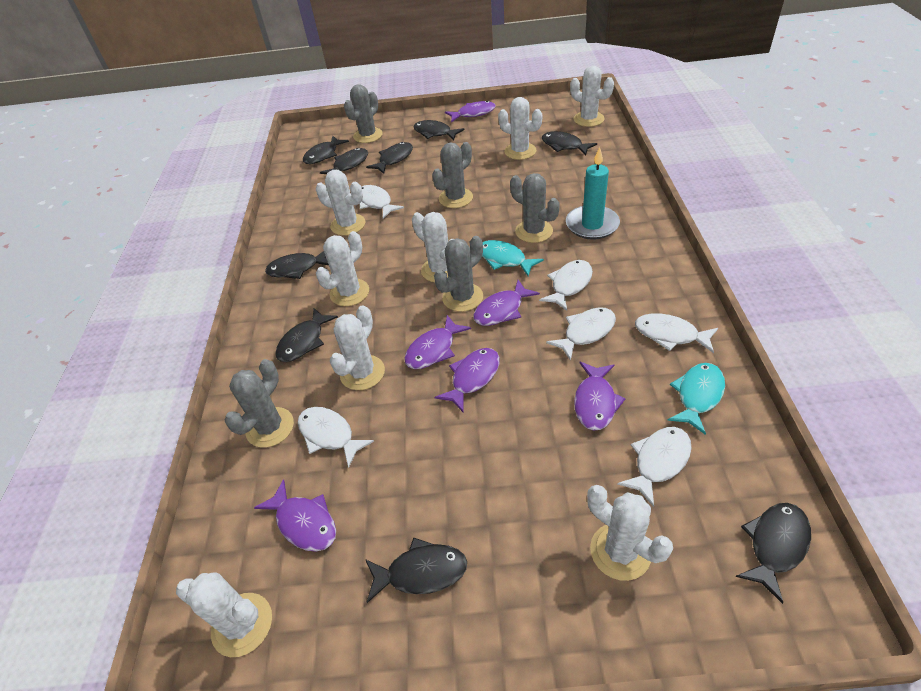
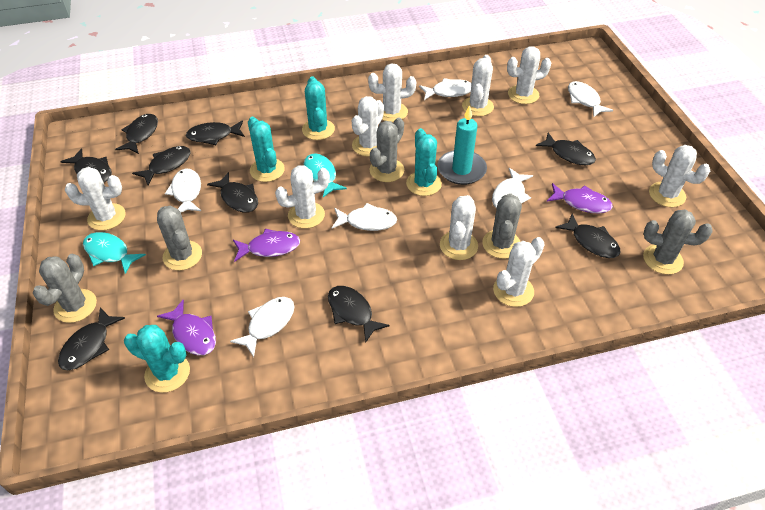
purple fish: 6 -> 3
turquoise cactus: 0 -> 4
white cactus: 8 -> 9

